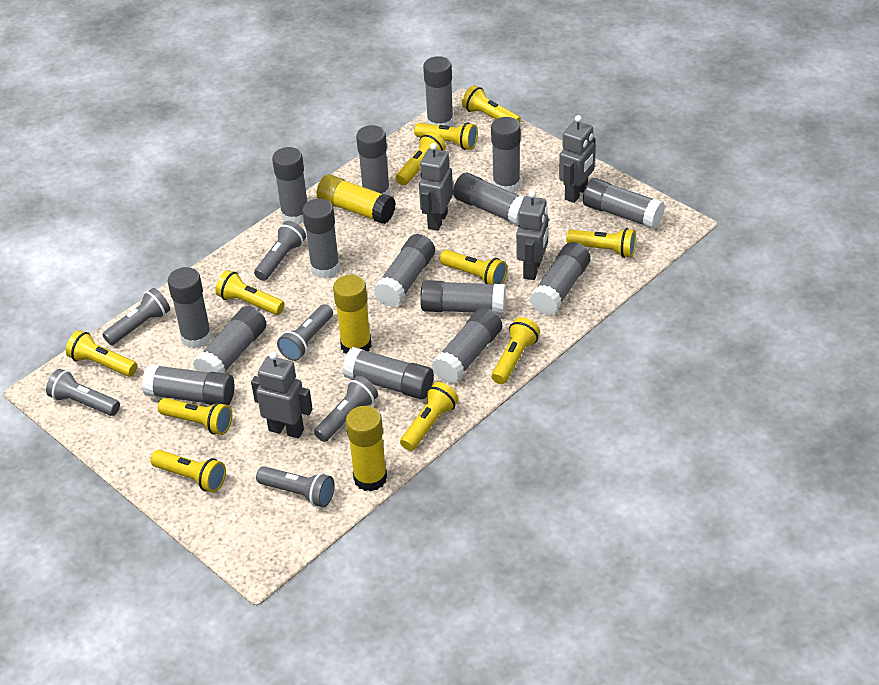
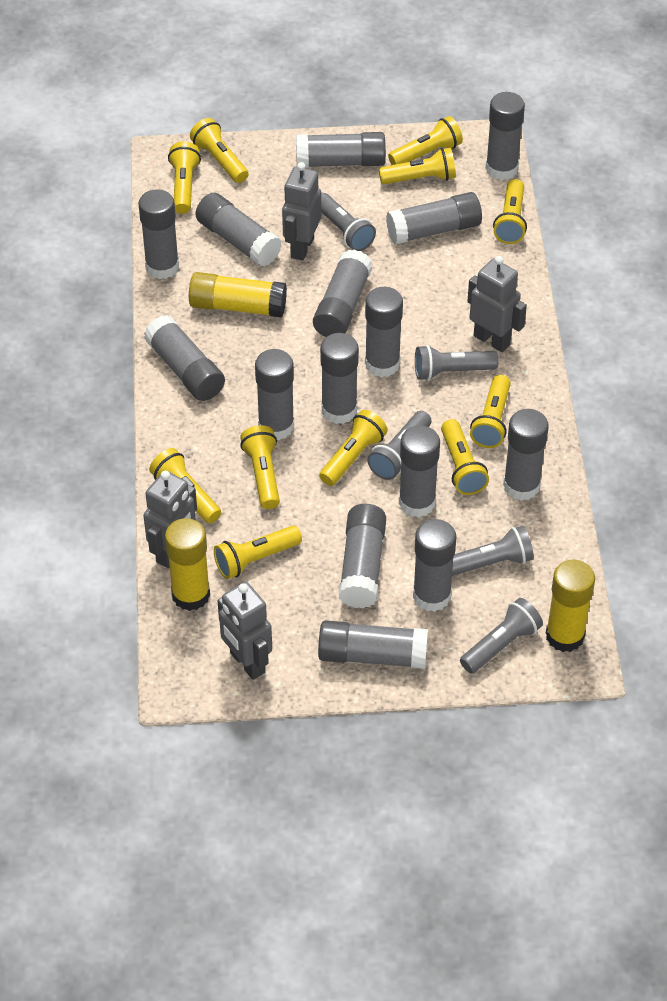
grey flashlight: 6 -> 5

